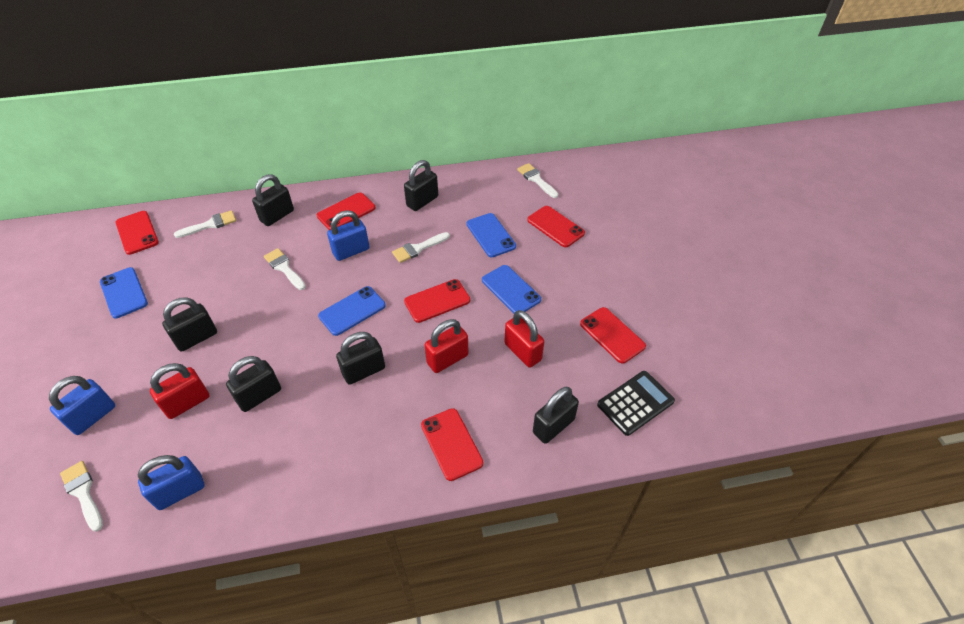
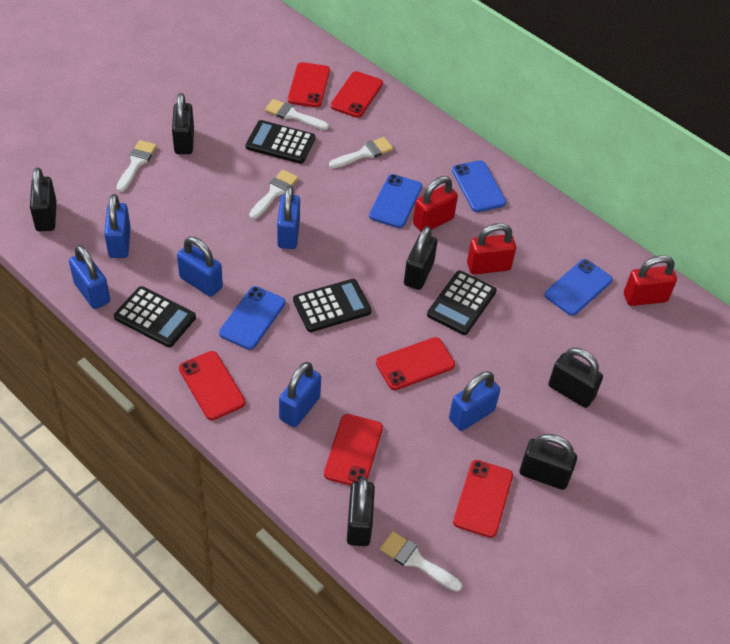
black calculator: 1 -> 4
blue padlock: 3 -> 6

